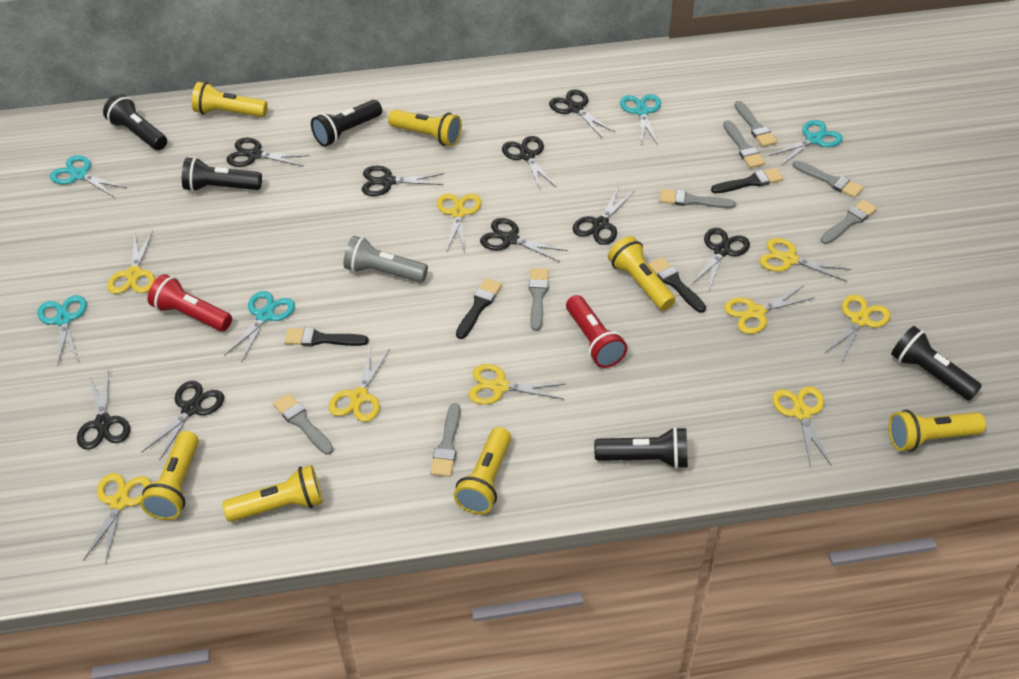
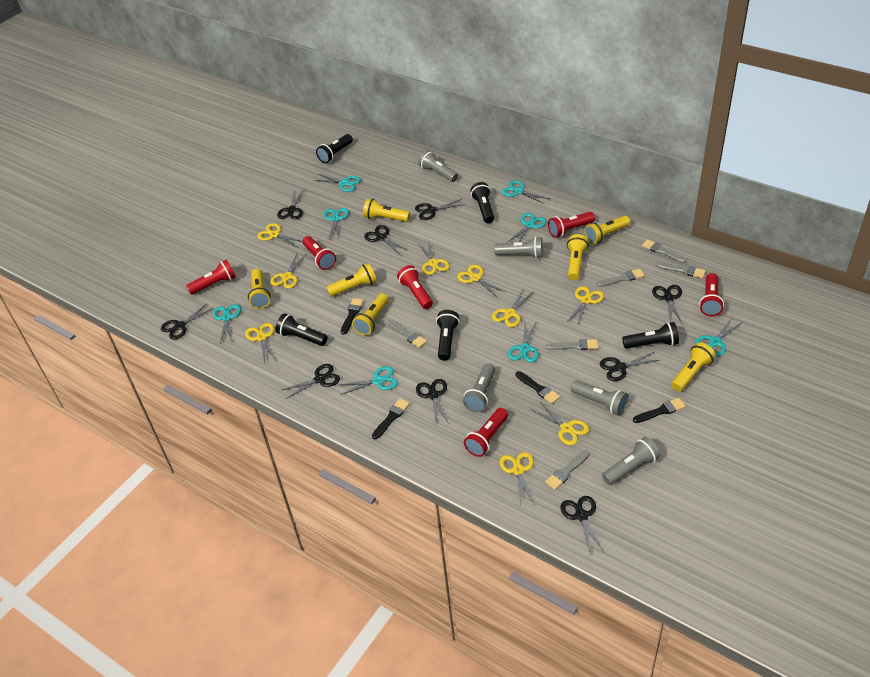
grey brush: 8 -> 6
grey flashlight: 1 -> 5
red flashlight: 2 -> 6
turquoise scissors: 5 -> 8

